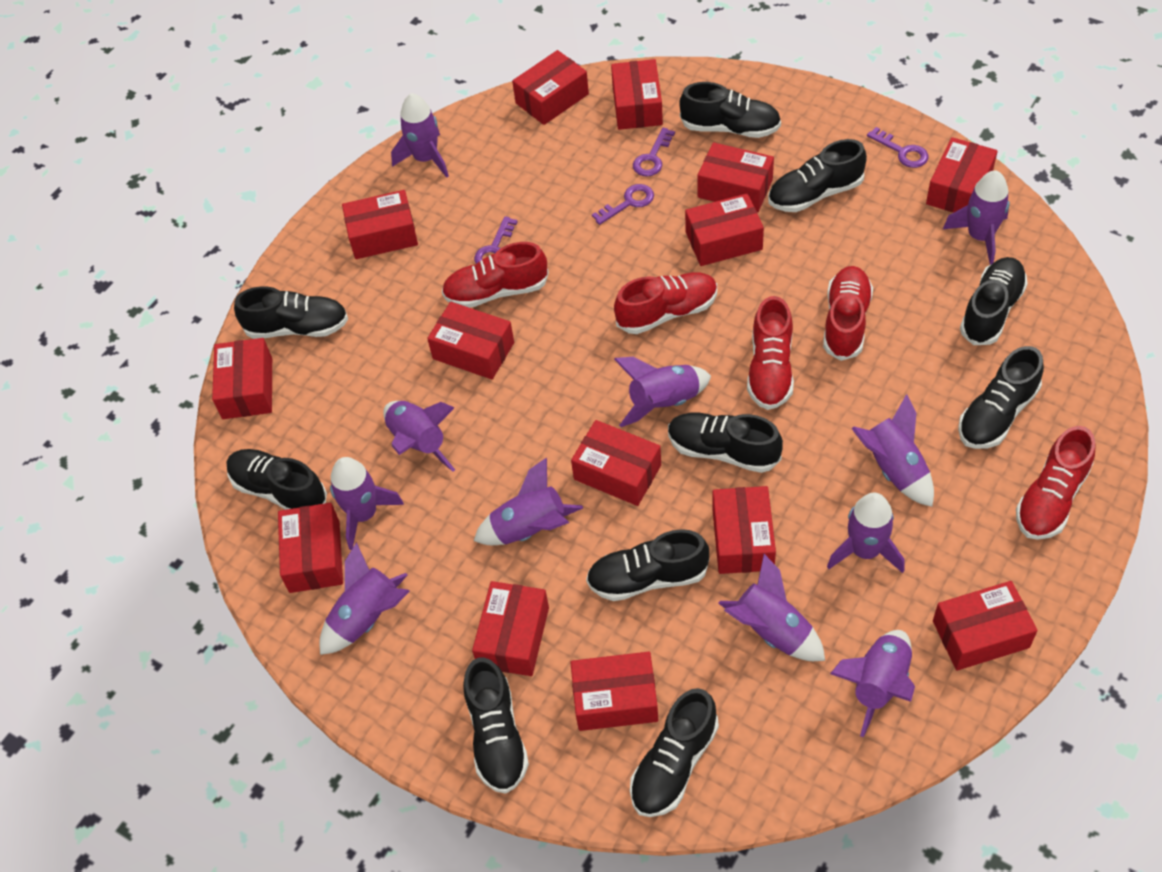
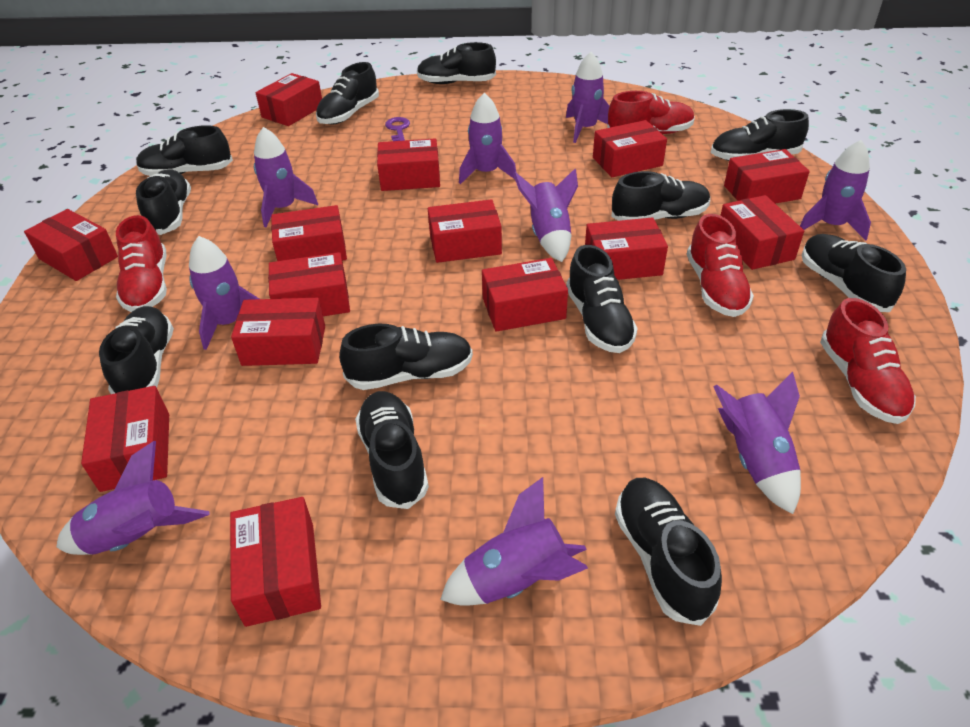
black shoe: 10 -> 12
purple key: 4 -> 1
purple rocket: 11 -> 9
red shoe: 5 -> 4

